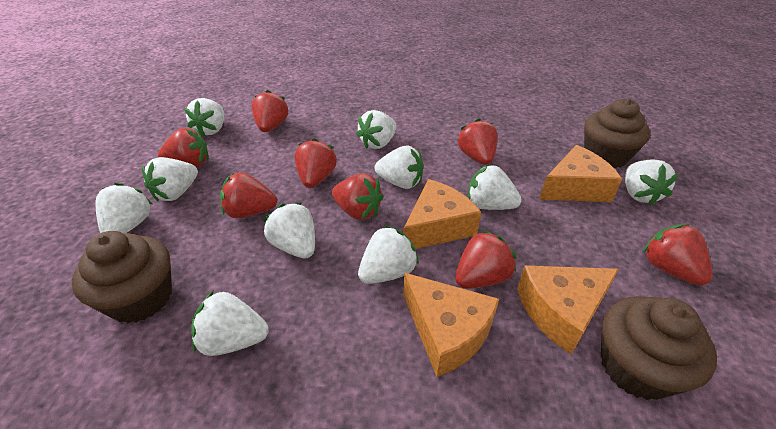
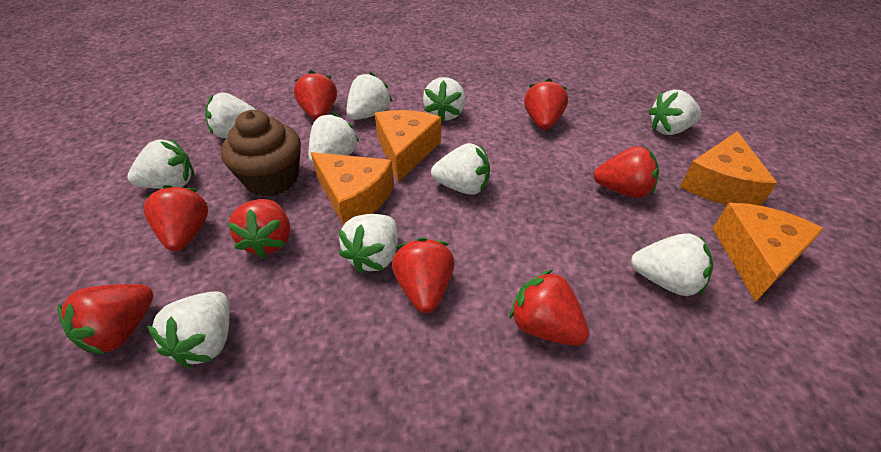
brown cupcake: 3 -> 1

